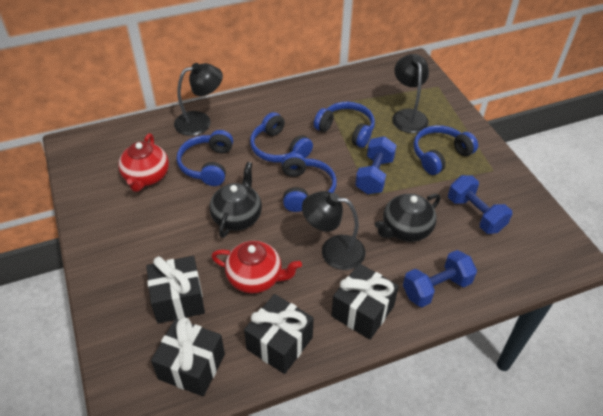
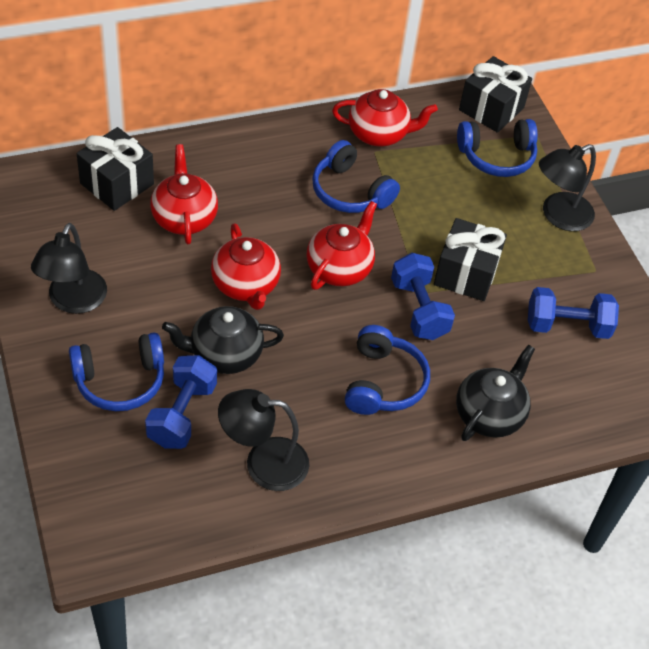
black gift: 4 -> 3
blue headphones: 5 -> 4
red teapot: 2 -> 4

